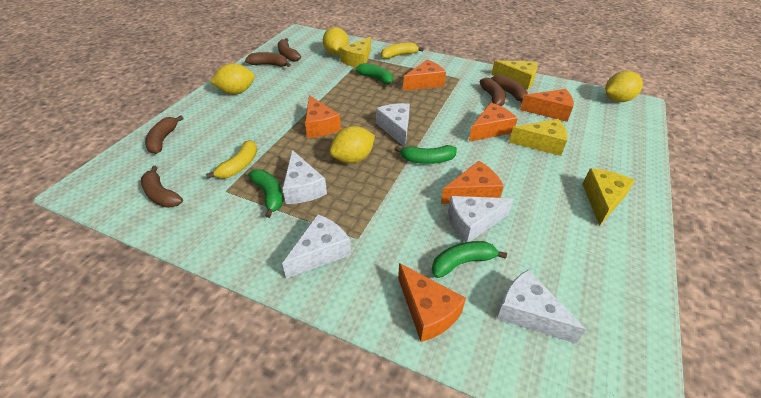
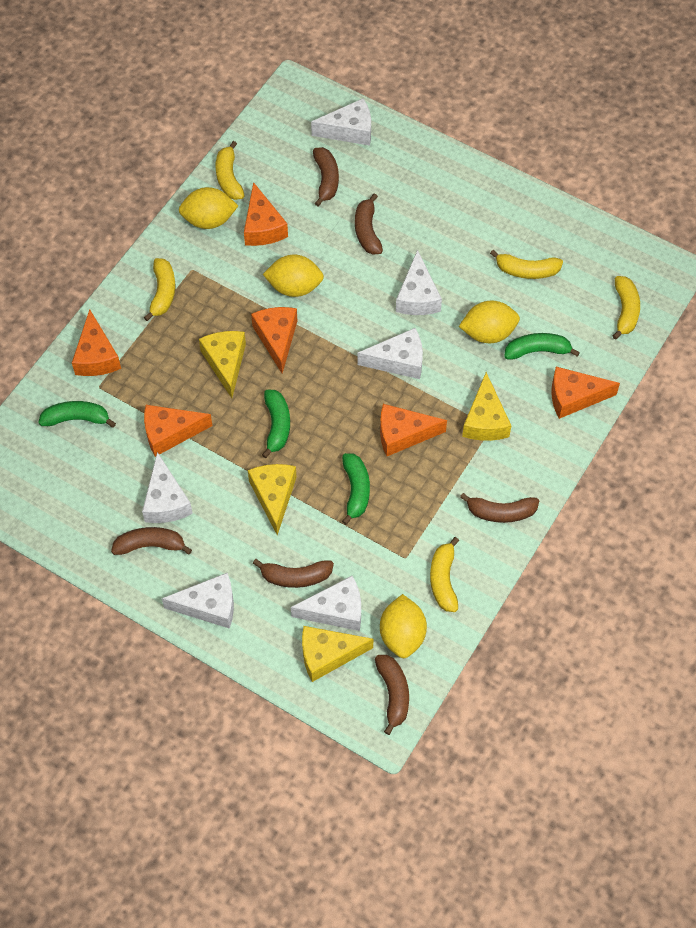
white cheese: 5 -> 6
yellow banana: 2 -> 5

